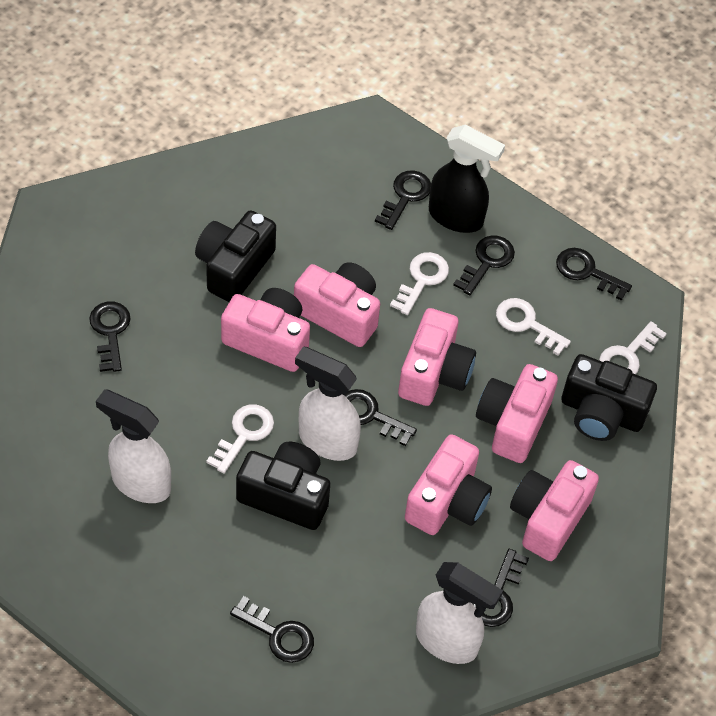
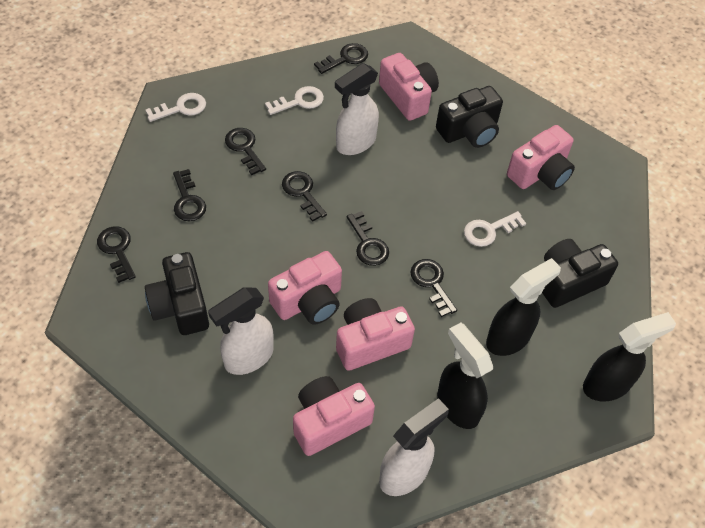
black spray bottle: 1 -> 3
pink camera: 6 -> 5
white key: 4 -> 3

